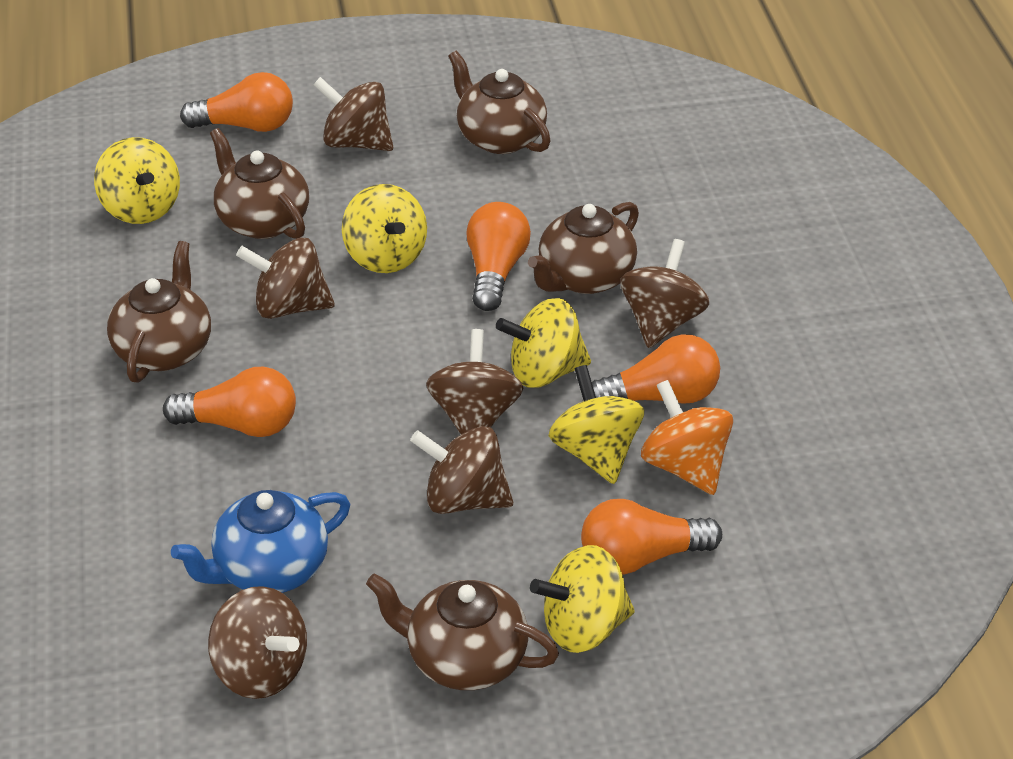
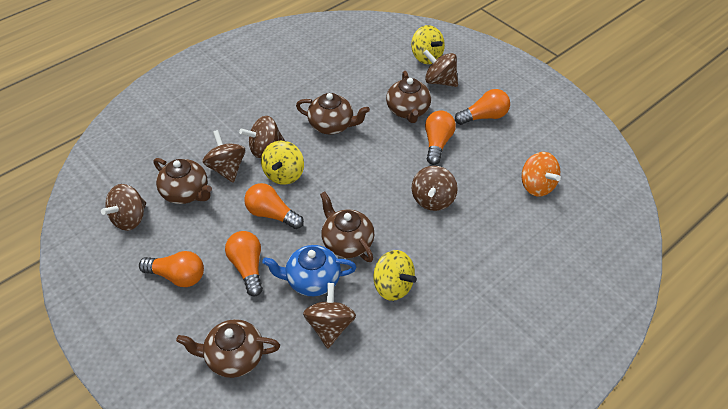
yellow spinning top: 5 -> 3

